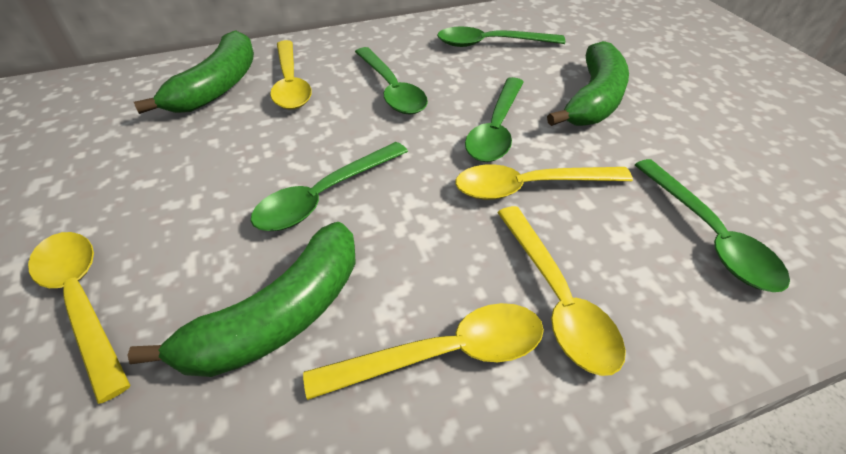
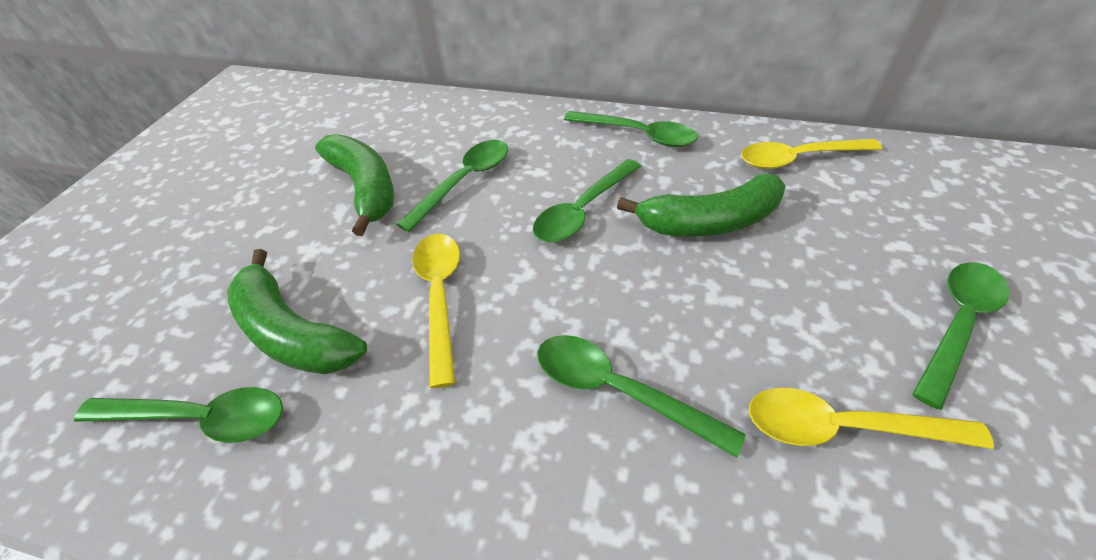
green spoon: 5 -> 6
yellow spoon: 5 -> 3

